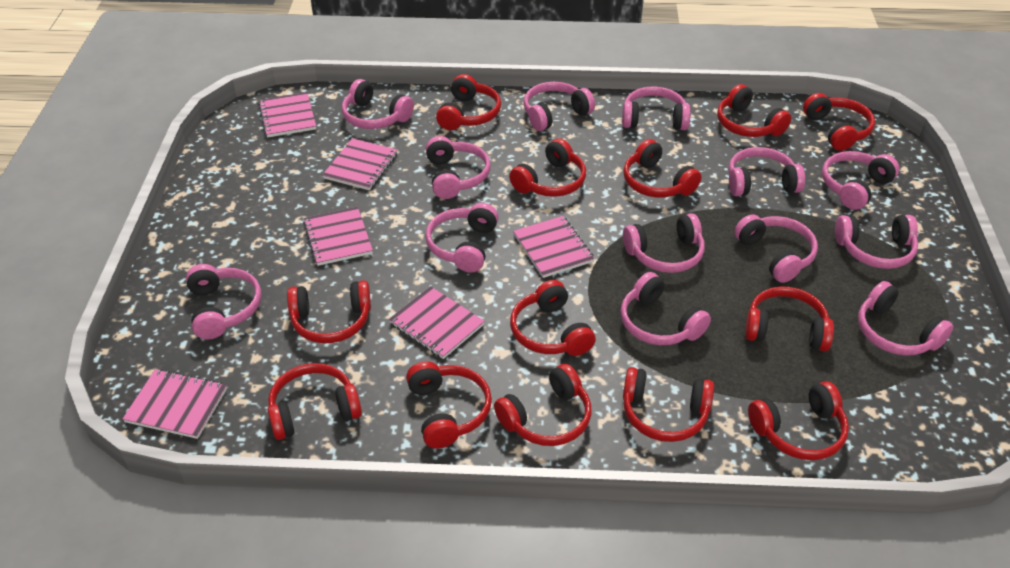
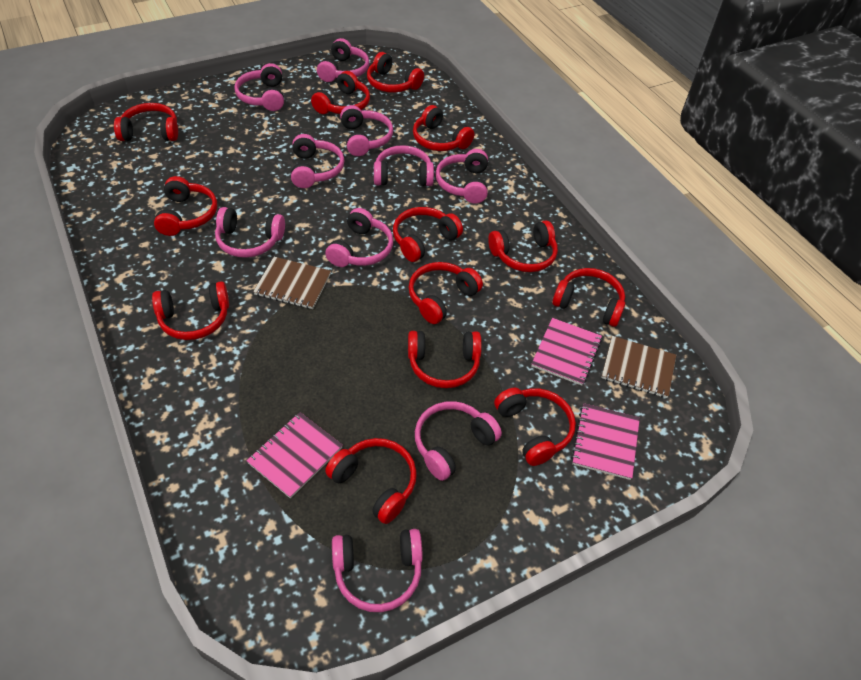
brown notebook: 0 -> 2
pink headphones: 13 -> 10
pink notebook: 6 -> 3

